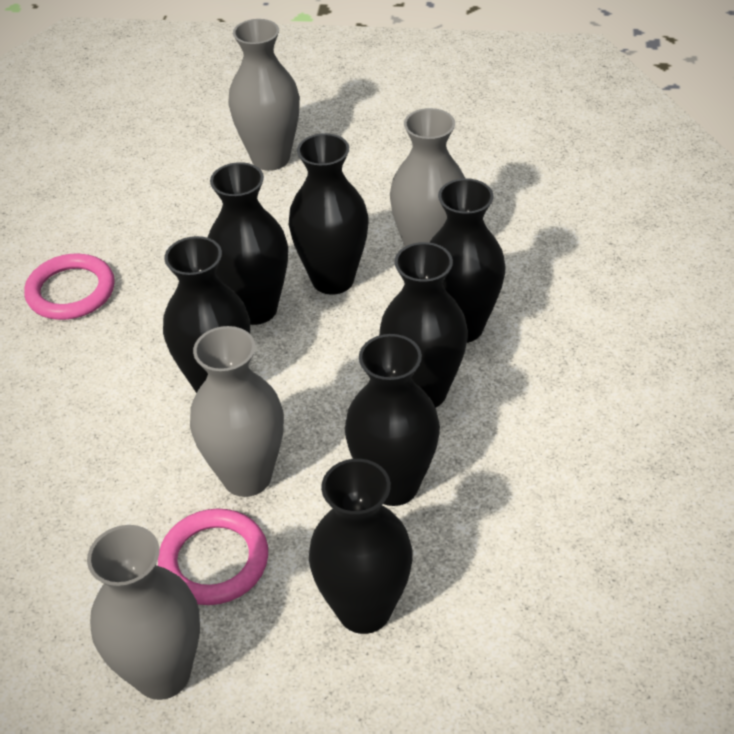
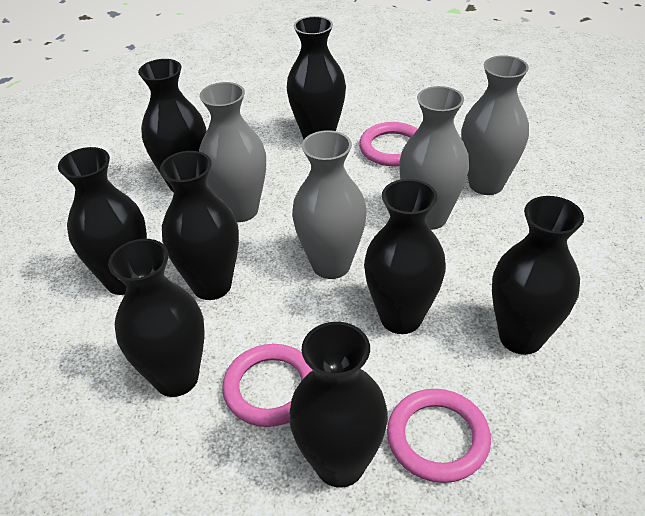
black vase: 7 -> 8
pink ring: 2 -> 3

